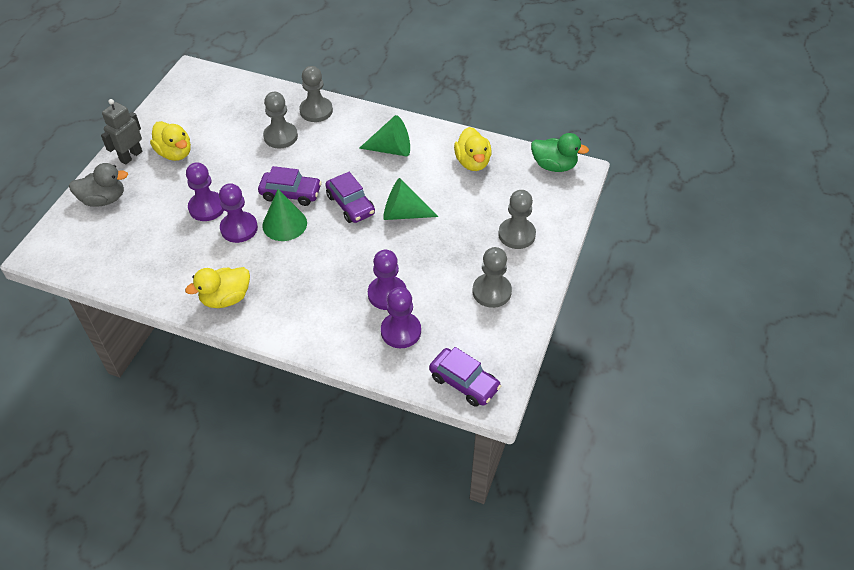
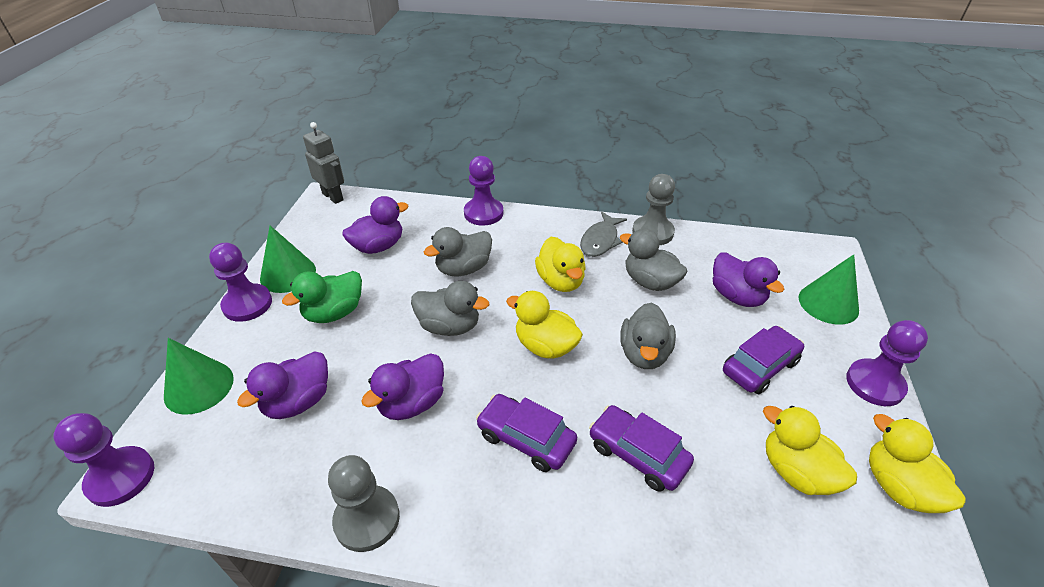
grey duck: 1 -> 4
grey fish: 0 -> 1
grey pawn: 4 -> 2
purple duck: 0 -> 4
yellow duck: 3 -> 4

